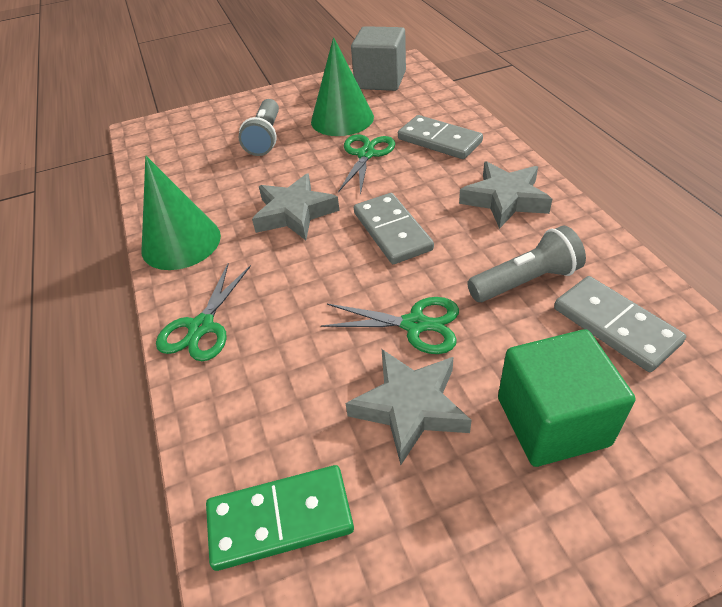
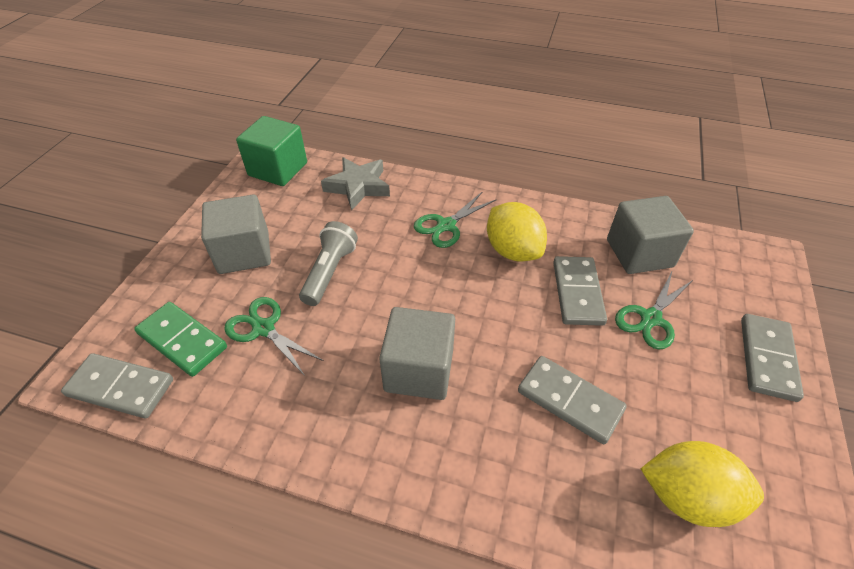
green cone: 2 -> 0
grey cube: 1 -> 3
grey domino: 3 -> 4
grey flashlight: 2 -> 1
grey star: 3 -> 1
yellow lemon: 0 -> 2

